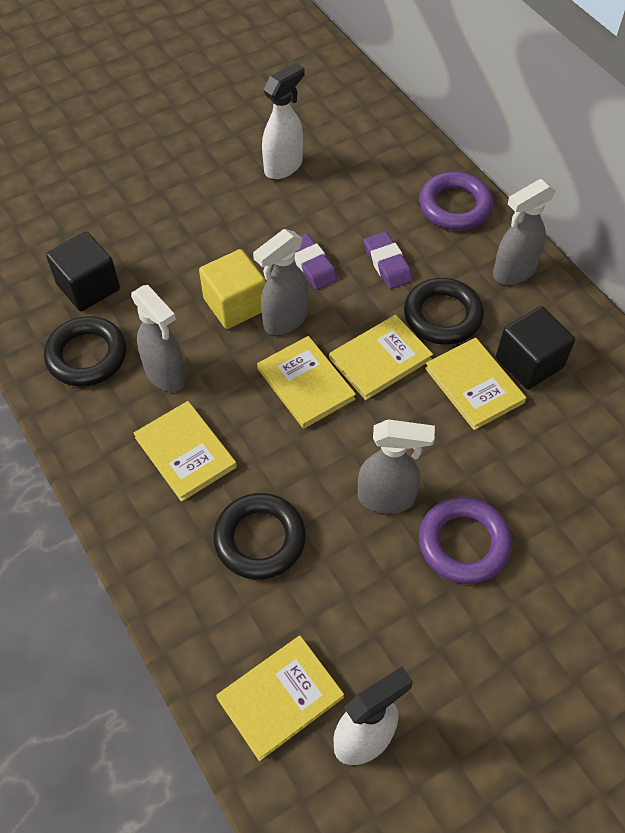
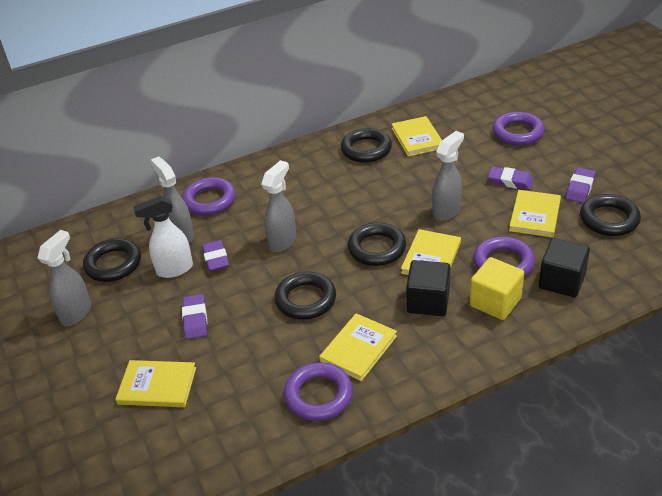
black ring: 3 -> 5
purple eraser: 2 -> 4
purple ring: 2 -> 4
white spray bottle: 2 -> 1

